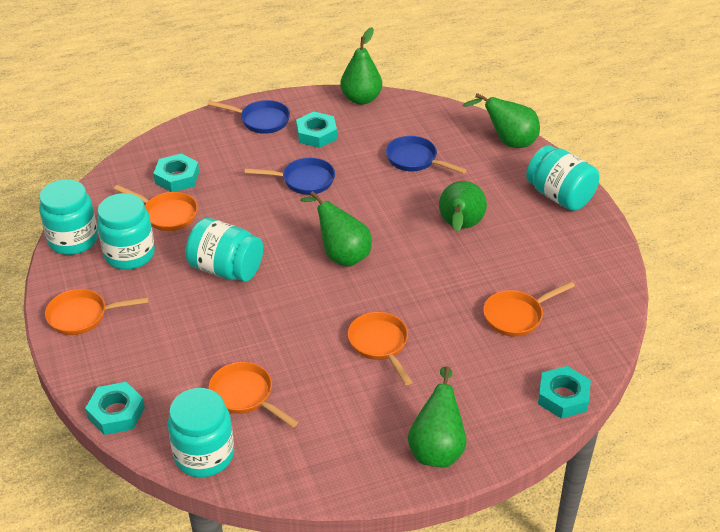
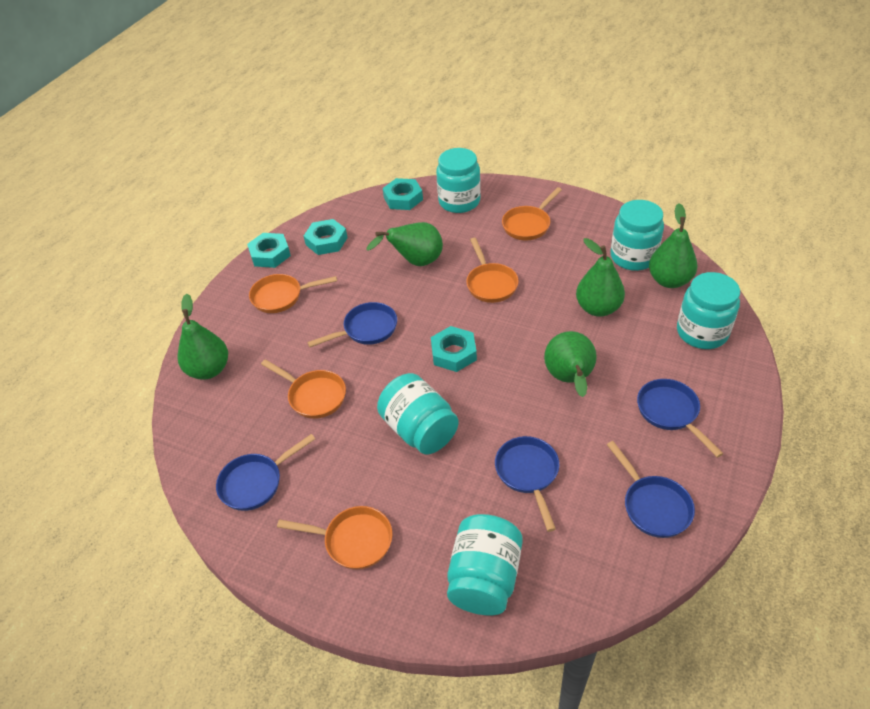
blue pan: 3 -> 5

